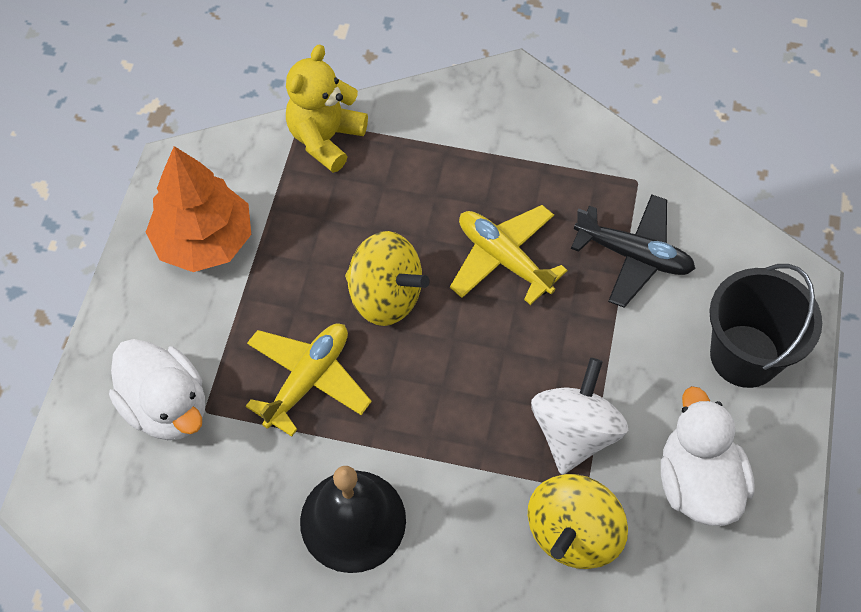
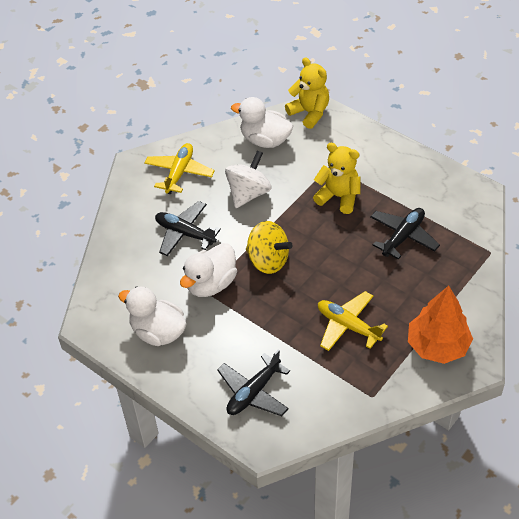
black bell: 1 -> 0
black bucket: 1 -> 0
black plane: 1 -> 3
white duck: 2 -> 3
yellow spinning top: 2 -> 1
yellow teddy bear: 1 -> 2

